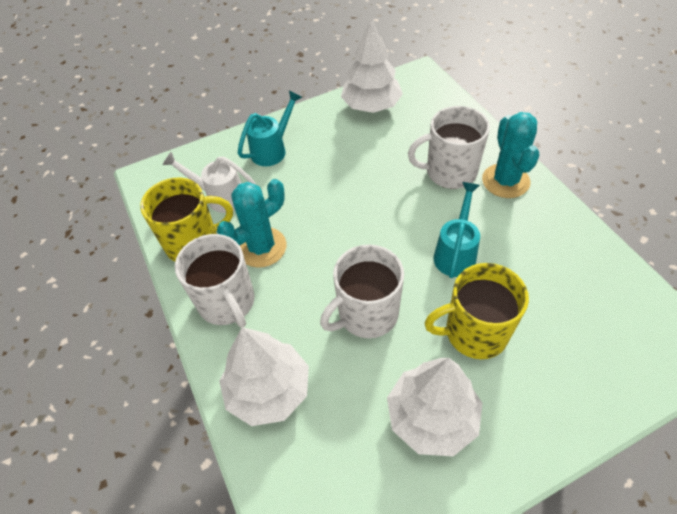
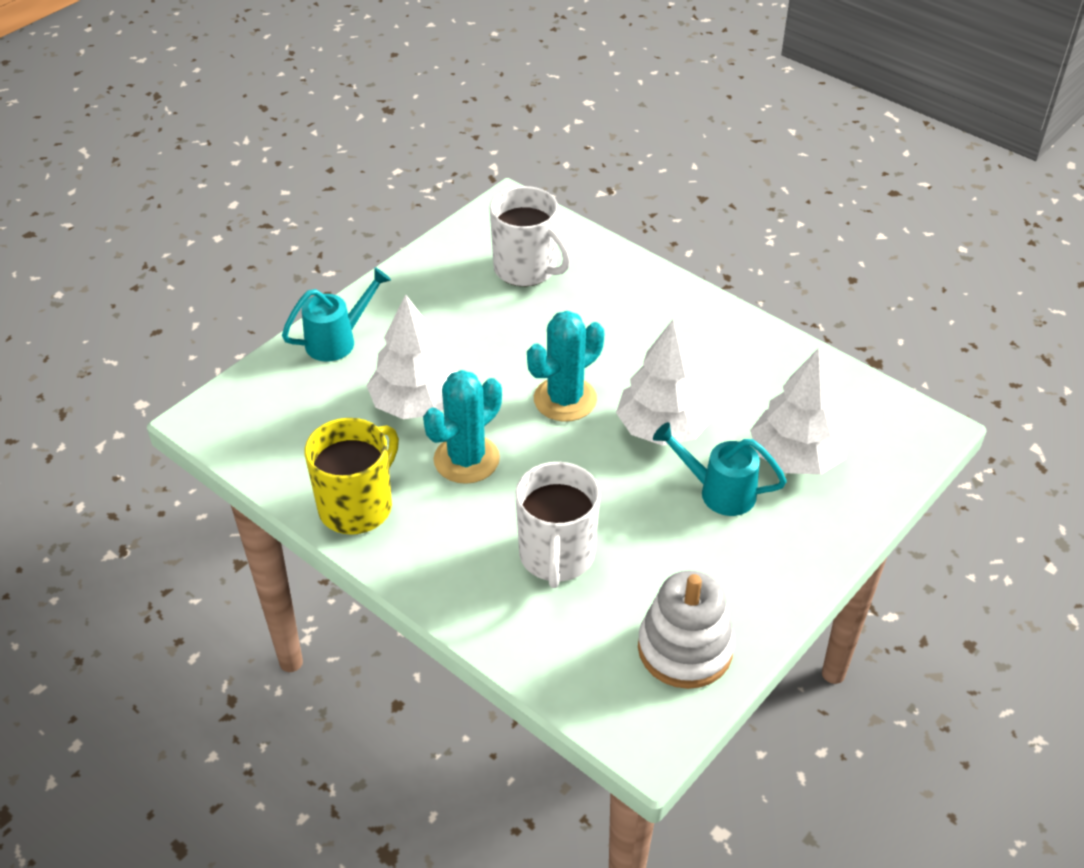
white mug: 3 -> 2
white stacking toy: 0 -> 1
white watering can: 1 -> 0
yellow mug: 2 -> 1

